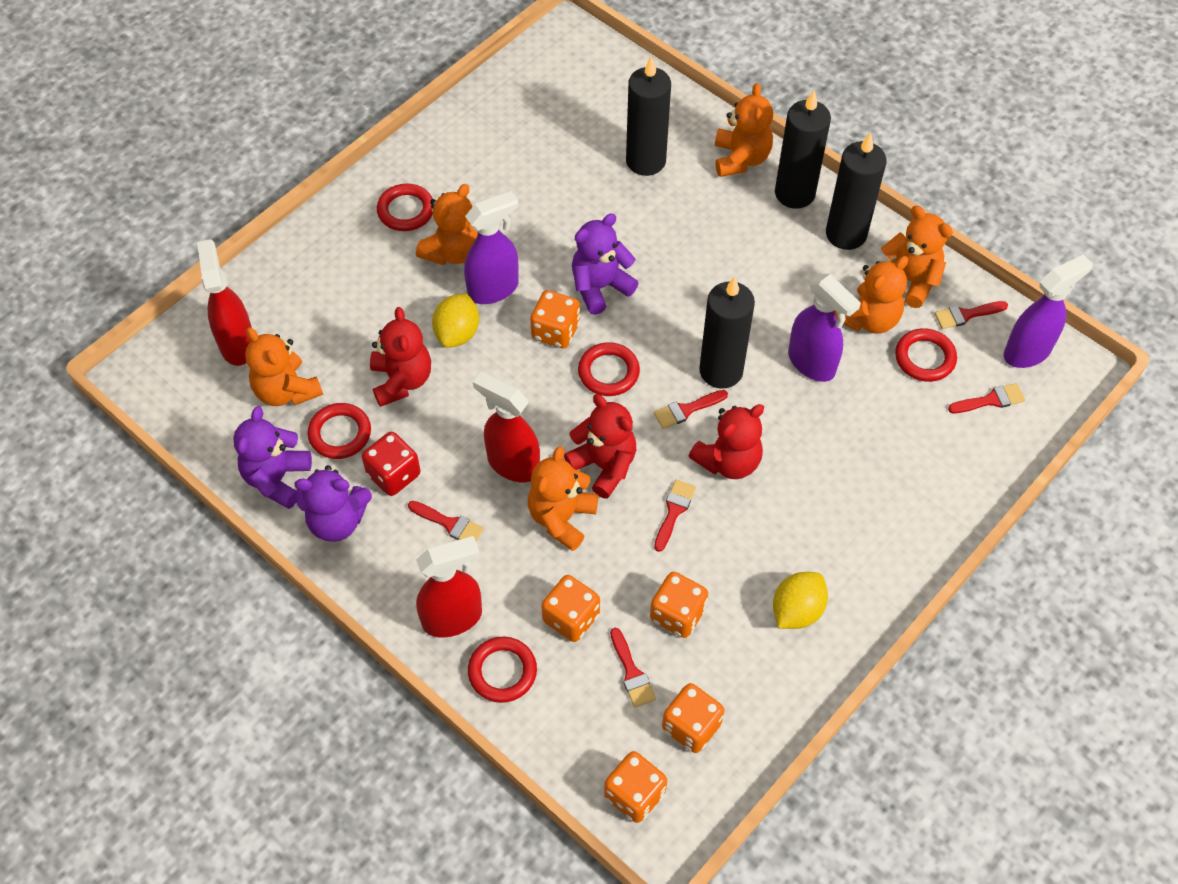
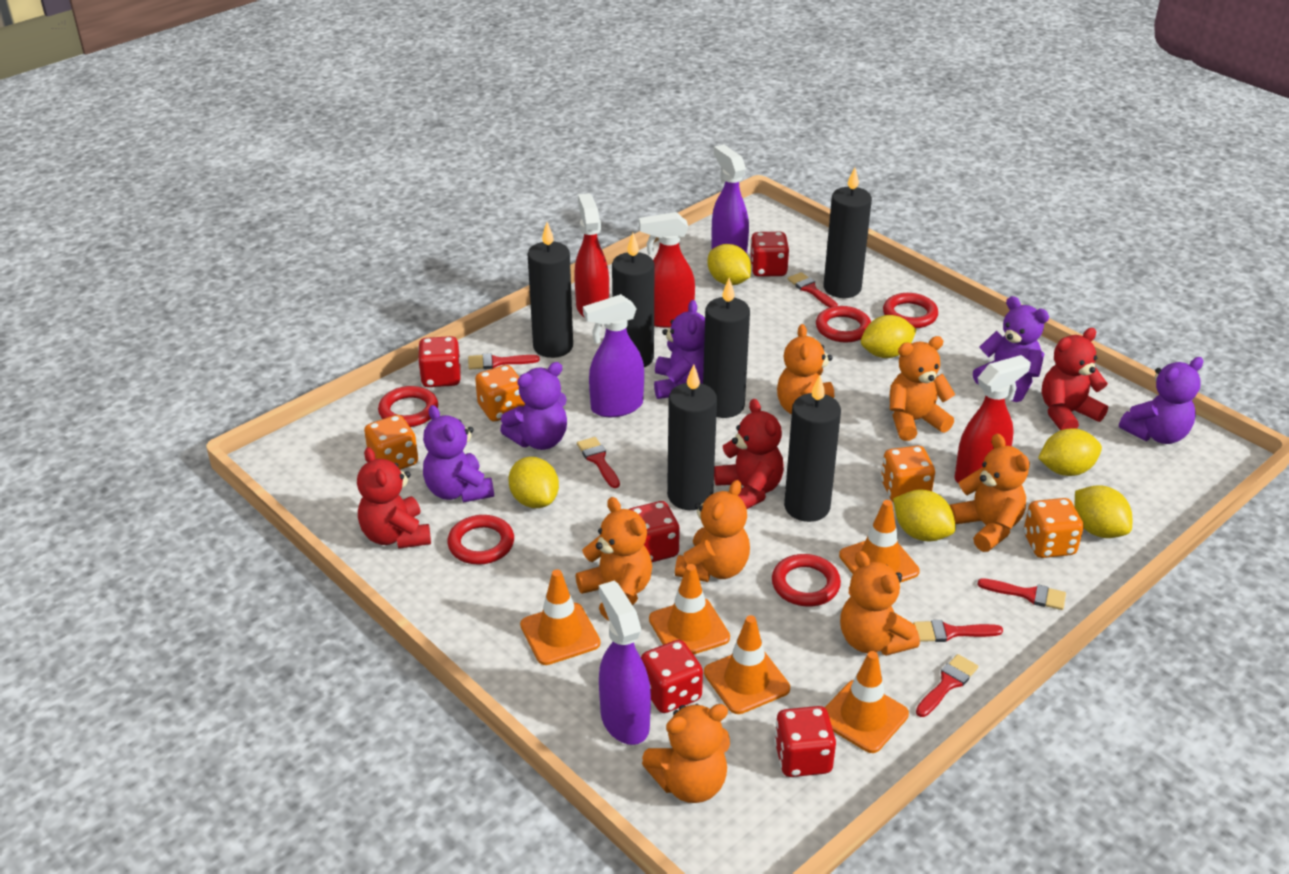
black candle: 4 -> 6
orange dice: 5 -> 4
orange teddy bear: 6 -> 7
orange traffic cone: 0 -> 5
purple teddy bear: 3 -> 5
red dice: 1 -> 5
yellow lemon: 2 -> 6

